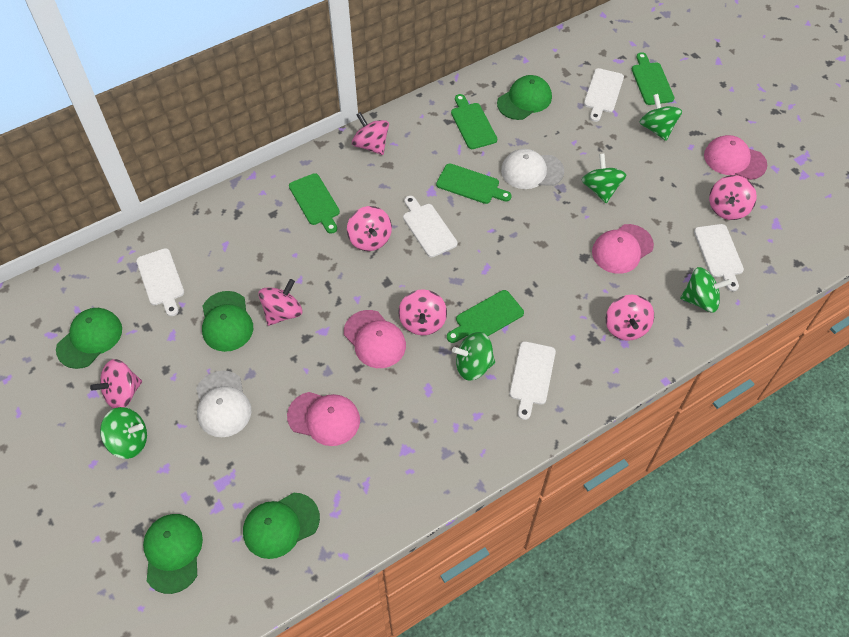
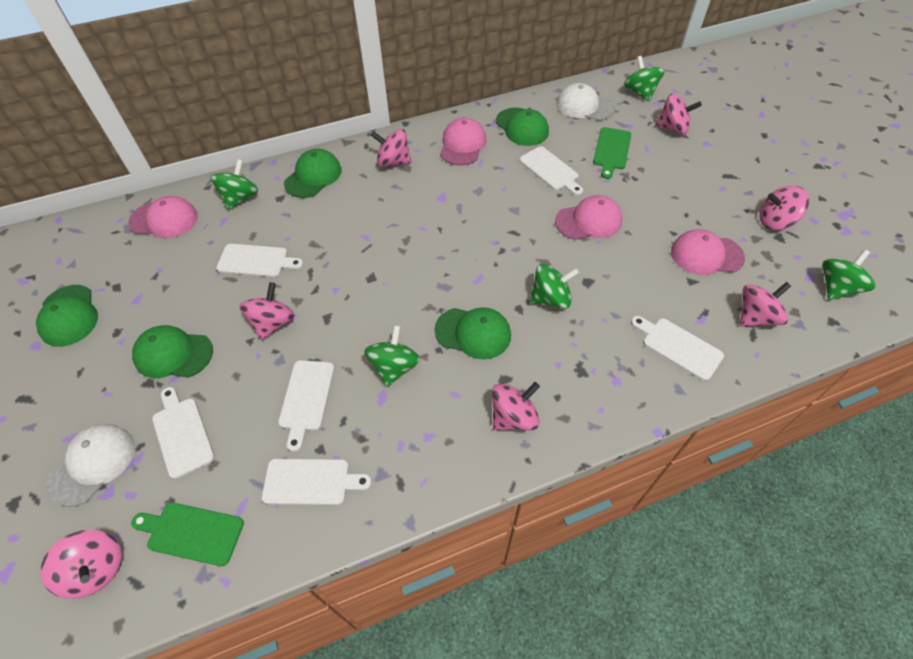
green cutting board: 5 -> 2
white cutting board: 5 -> 6

